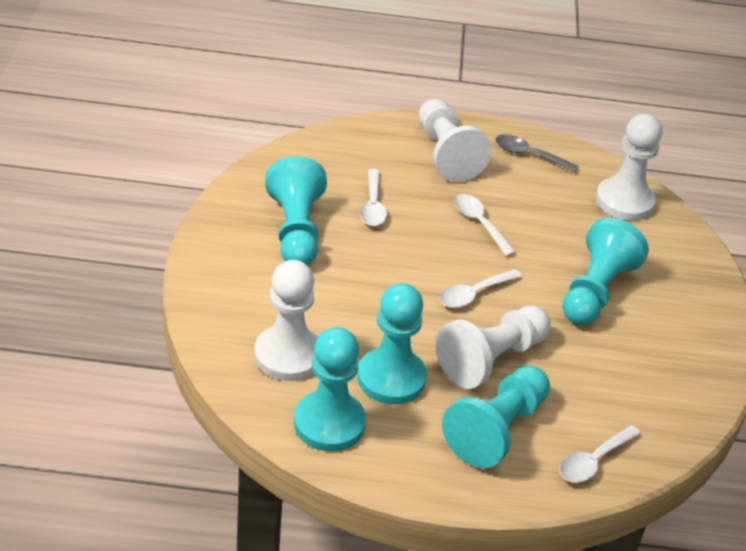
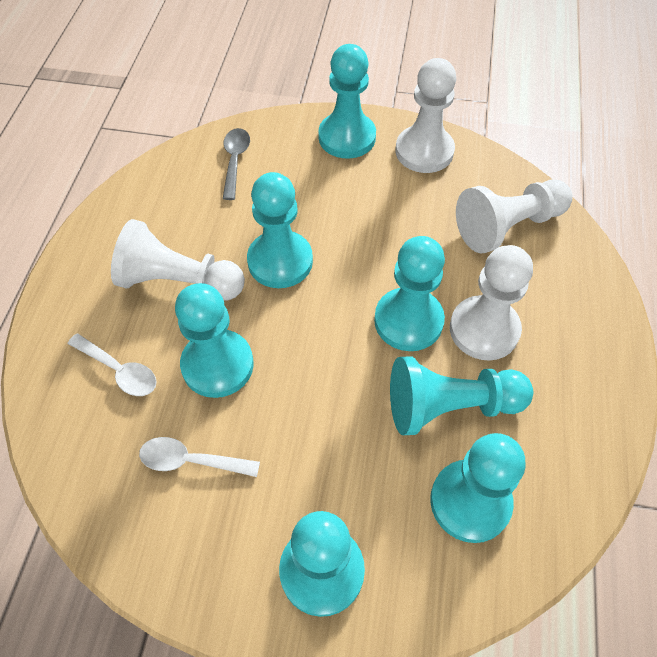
turquoise pawn: 5 -> 7
white spoon: 4 -> 2

